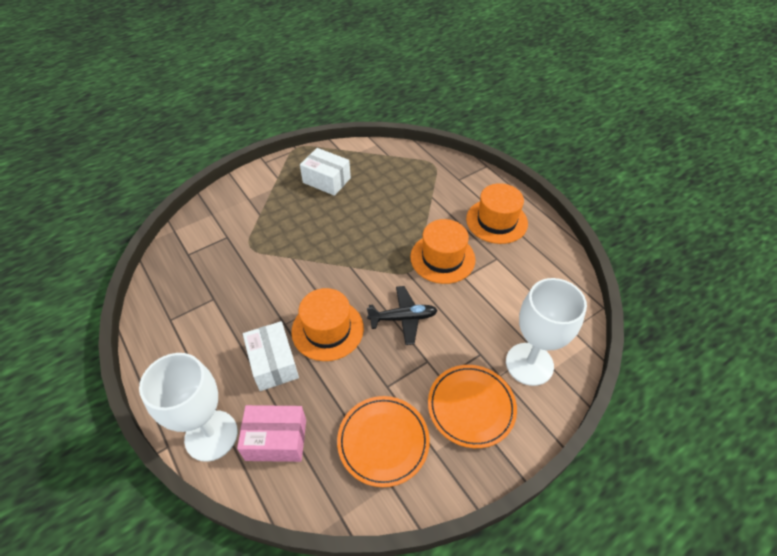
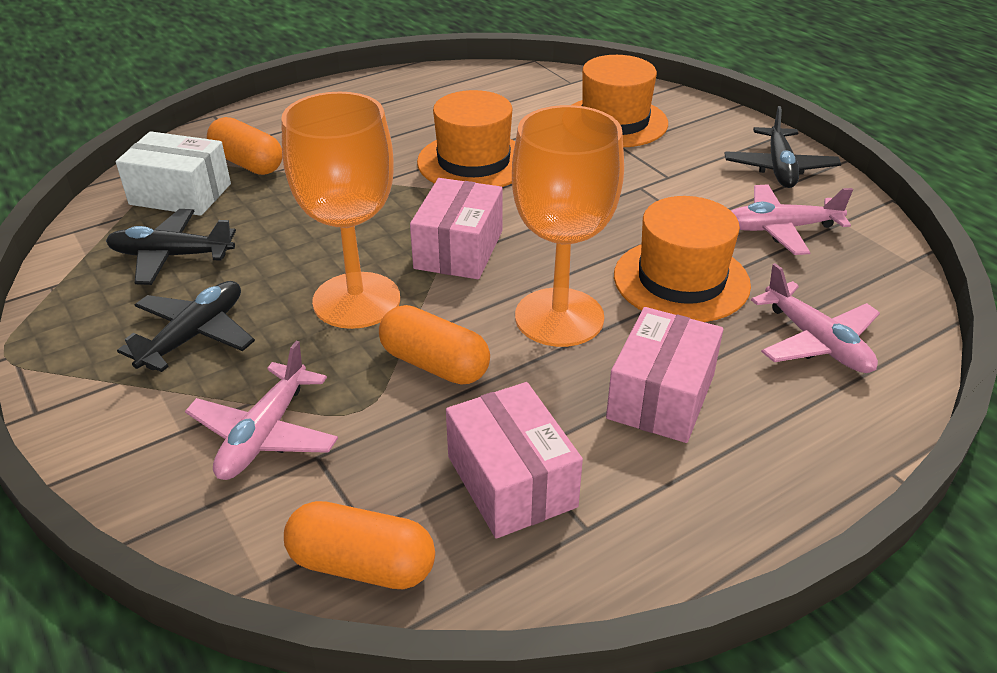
black plane: 1 -> 3
orange capsule: 0 -> 3
orange goblet: 0 -> 2
orange plate: 2 -> 0
pink box: 1 -> 3
pink plane: 0 -> 3
white box: 2 -> 1
white goblet: 2 -> 0

